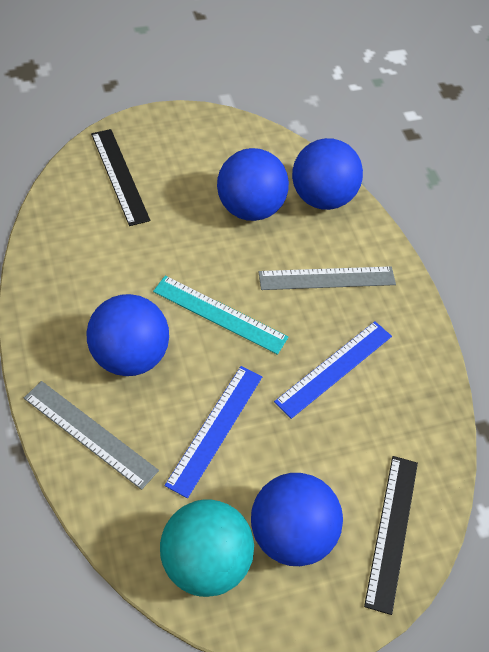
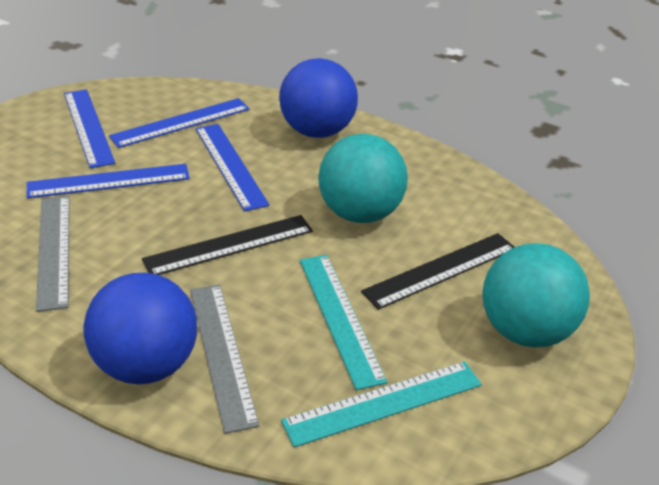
blue ball: 4 -> 2
blue ruler: 2 -> 4
turquoise ball: 1 -> 2
turquoise ruler: 1 -> 2

